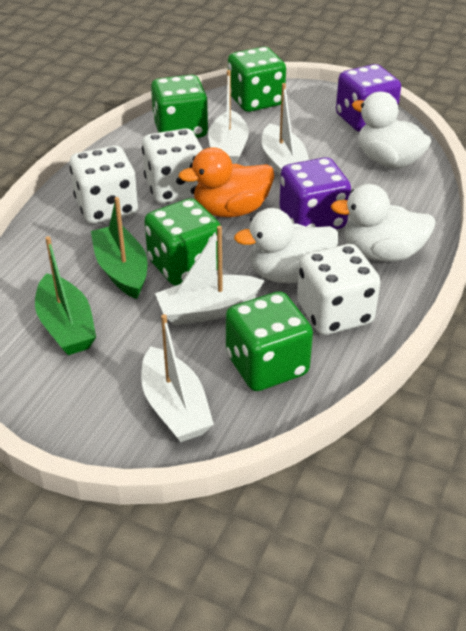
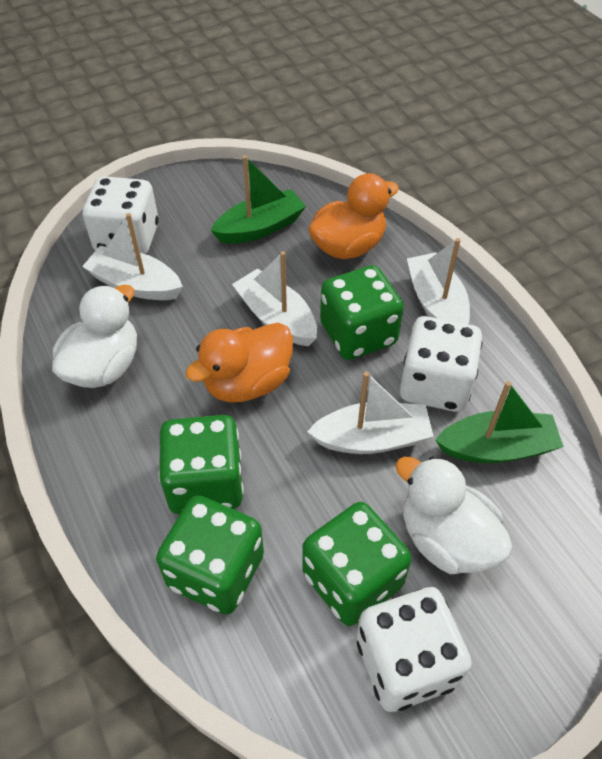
orange duck: 1 -> 2
purple dice: 2 -> 0
white duck: 3 -> 2

